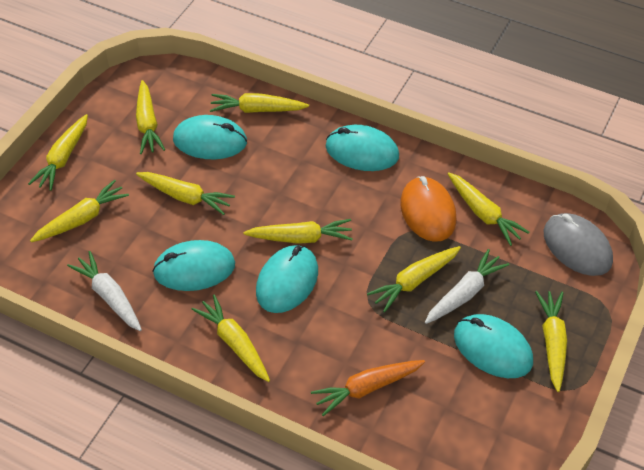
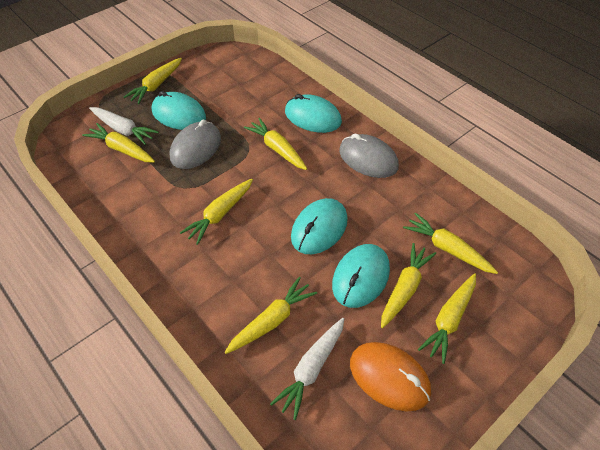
grey mouse: 1 -> 2
orange carrot: 1 -> 0
turquoise mouse: 5 -> 4
yellow carrot: 10 -> 8

